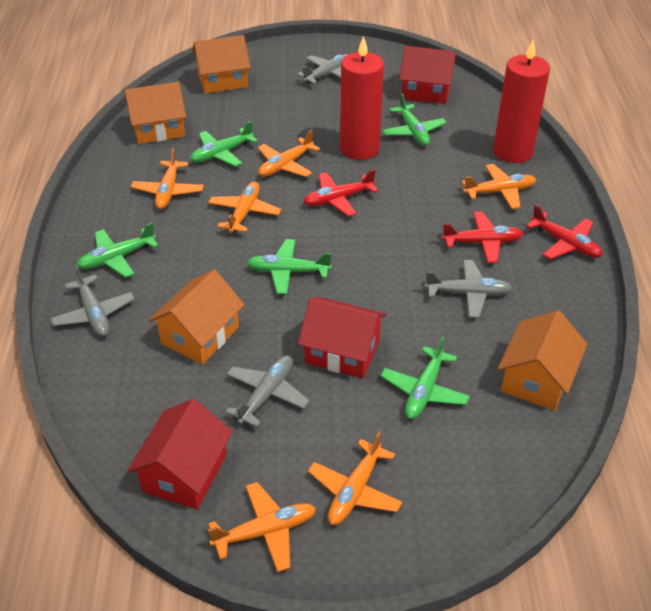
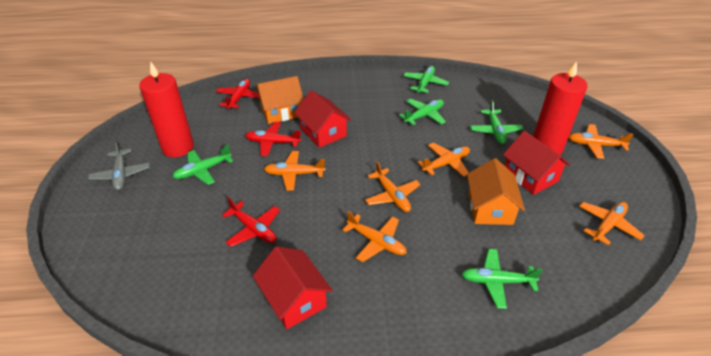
grey plane: 4 -> 1
orange house: 4 -> 2

